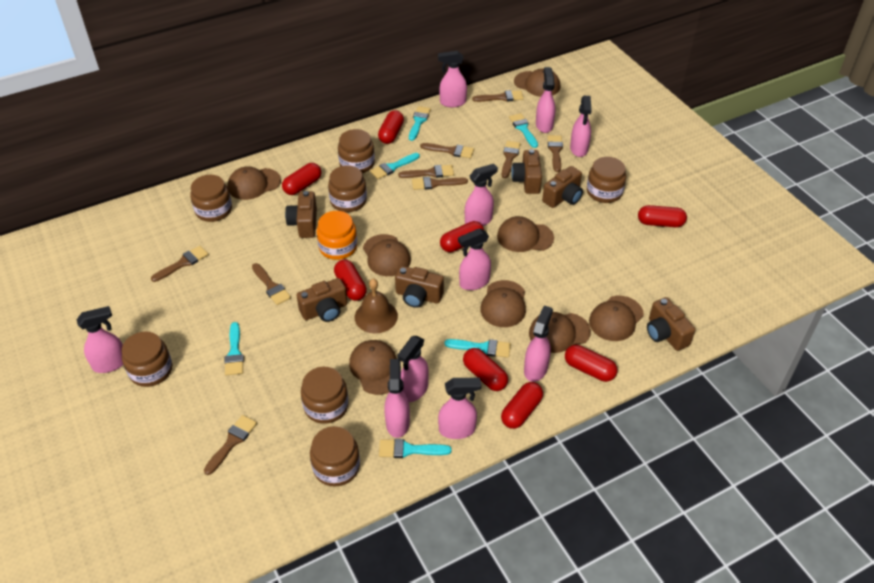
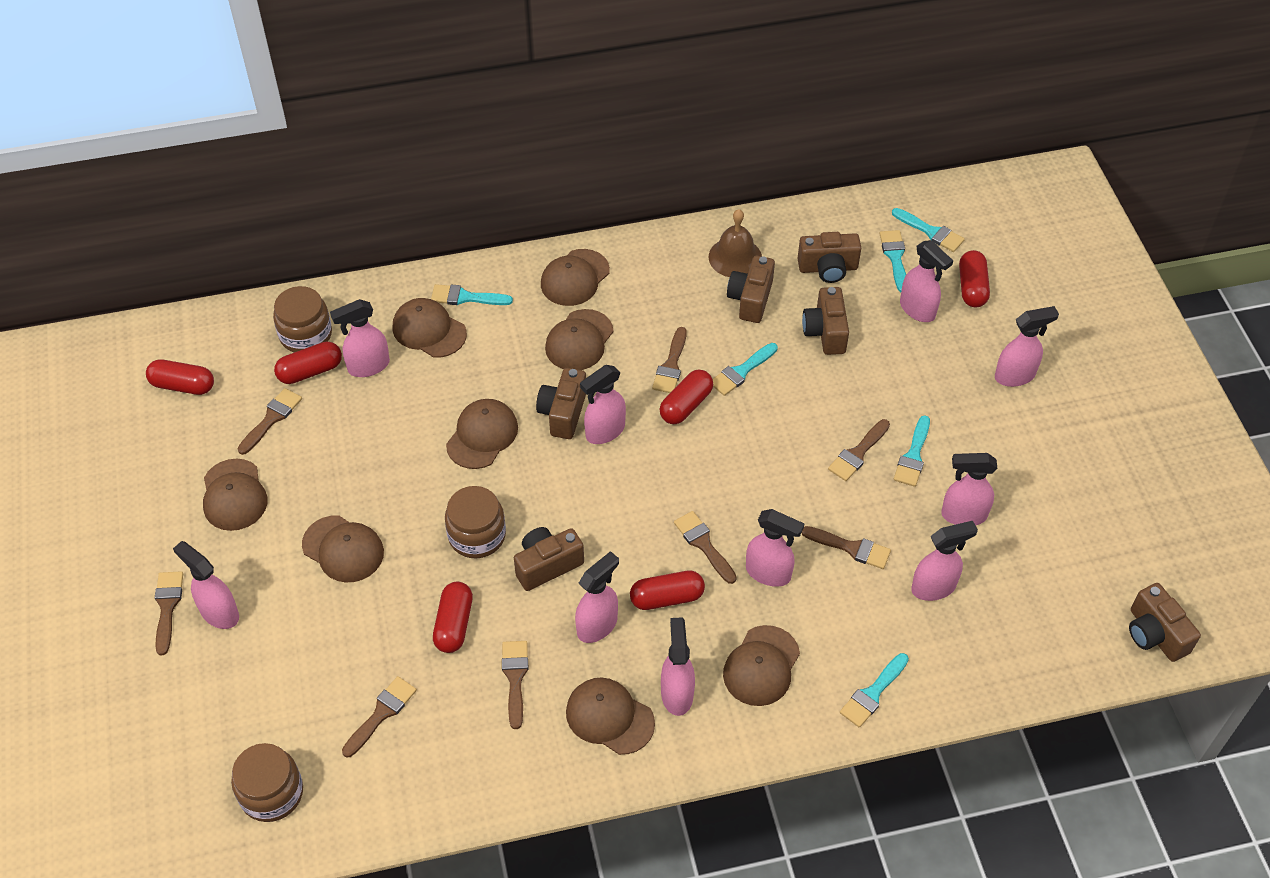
brown brush: 9 -> 8
brown jar: 7 -> 3
orange jar: 1 -> 0
red capsule: 8 -> 6

